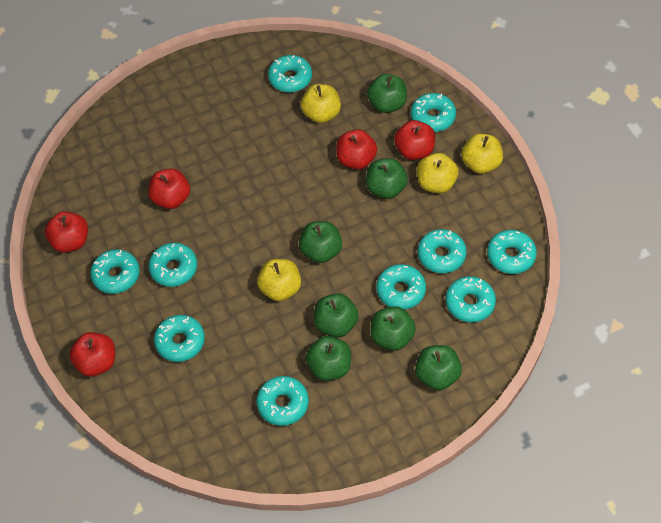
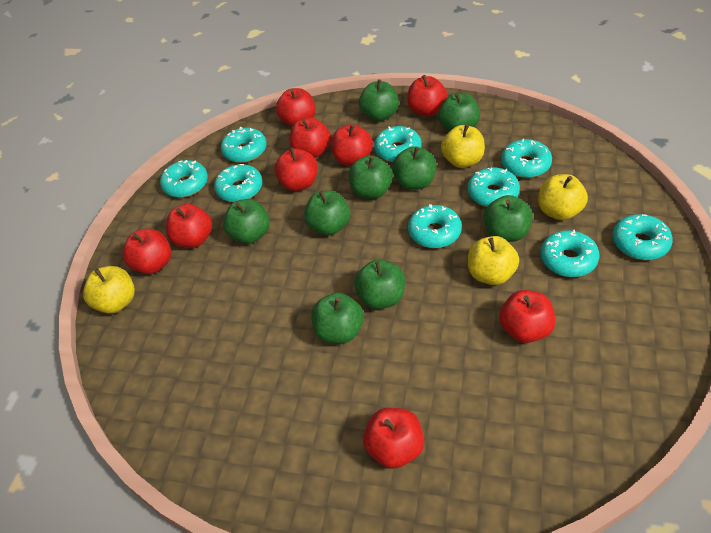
green apple: 7 -> 9
red apple: 5 -> 9
turquoise donut: 10 -> 9

